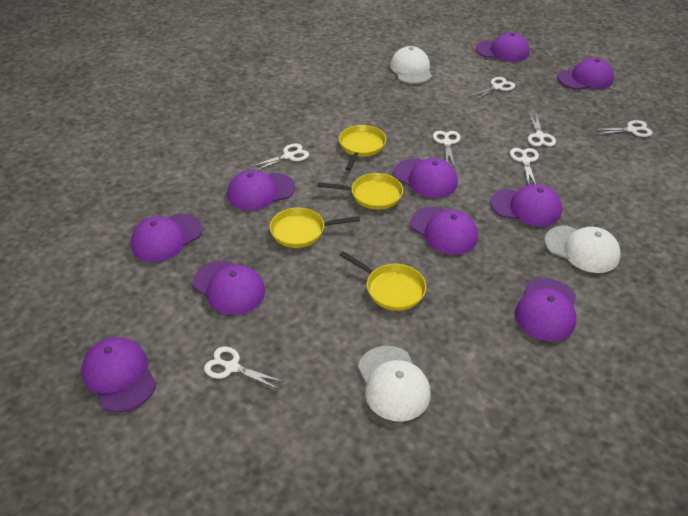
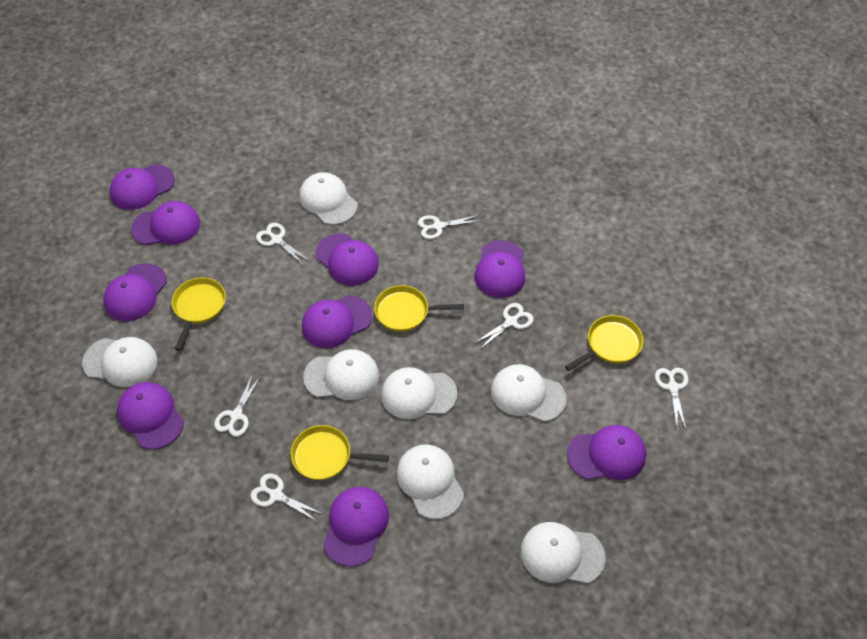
purple cap: 10 -> 9
white cap: 3 -> 7
white scissors: 7 -> 6

